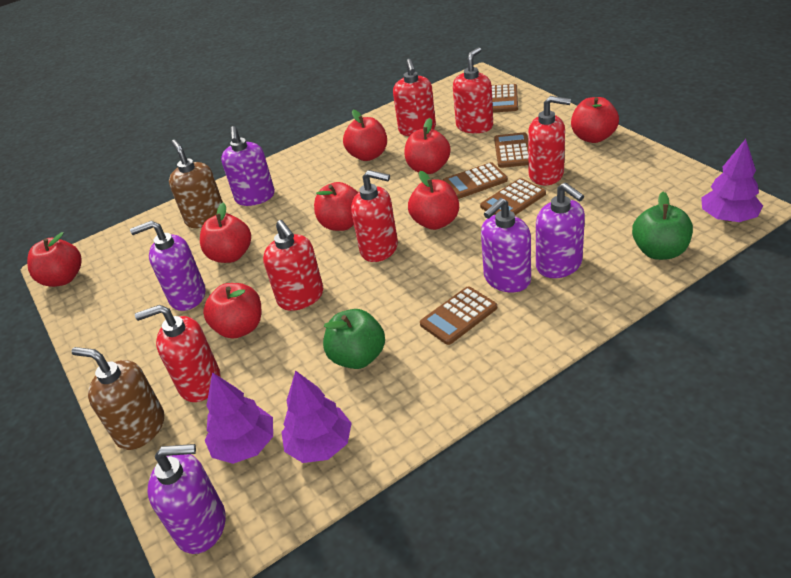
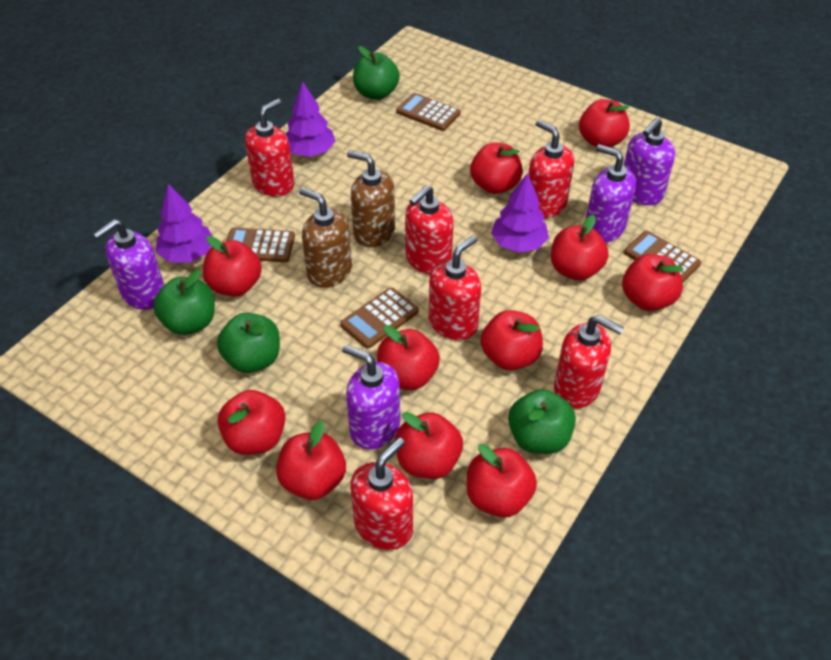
brown calculator: 5 -> 4
green apple: 2 -> 4
purple soap dispenser: 5 -> 4
red apple: 8 -> 11

